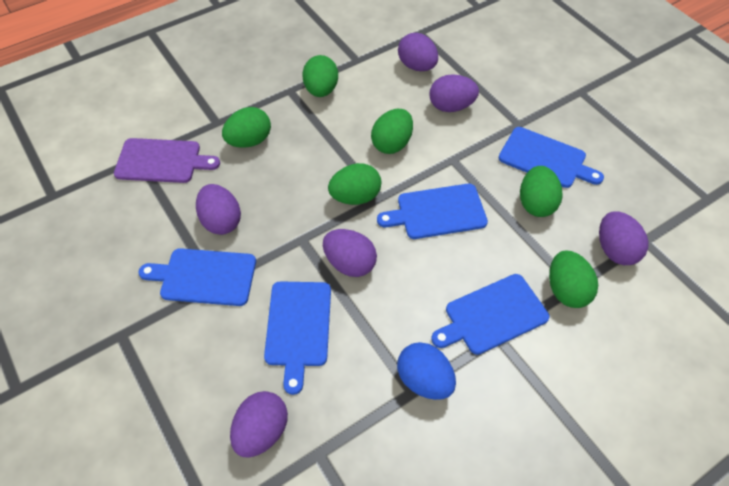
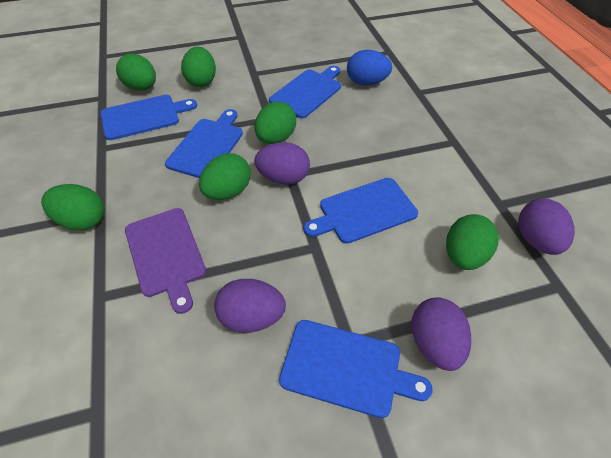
purple egg: 6 -> 4

